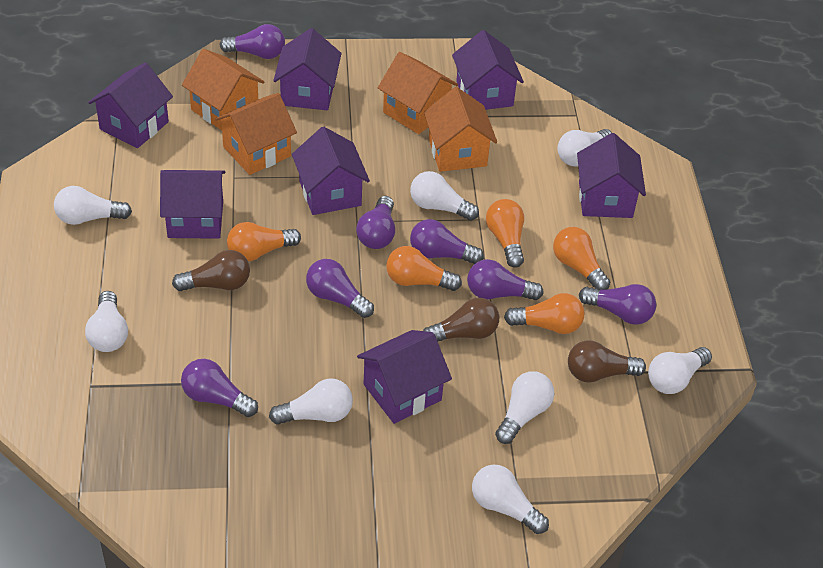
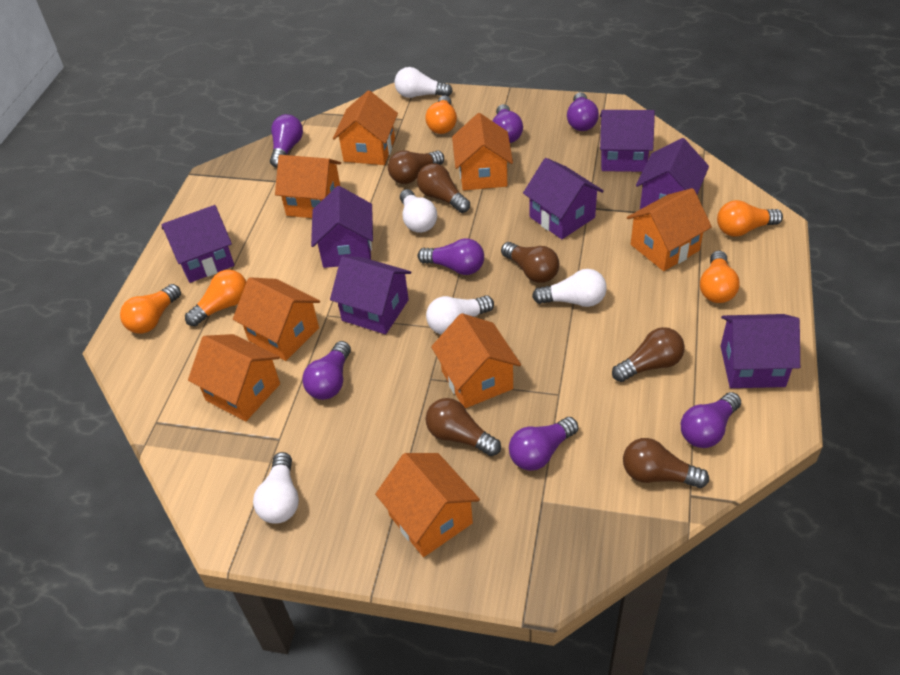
brown light bulb: 3 -> 6
orange house: 4 -> 8
white light bulb: 8 -> 5

